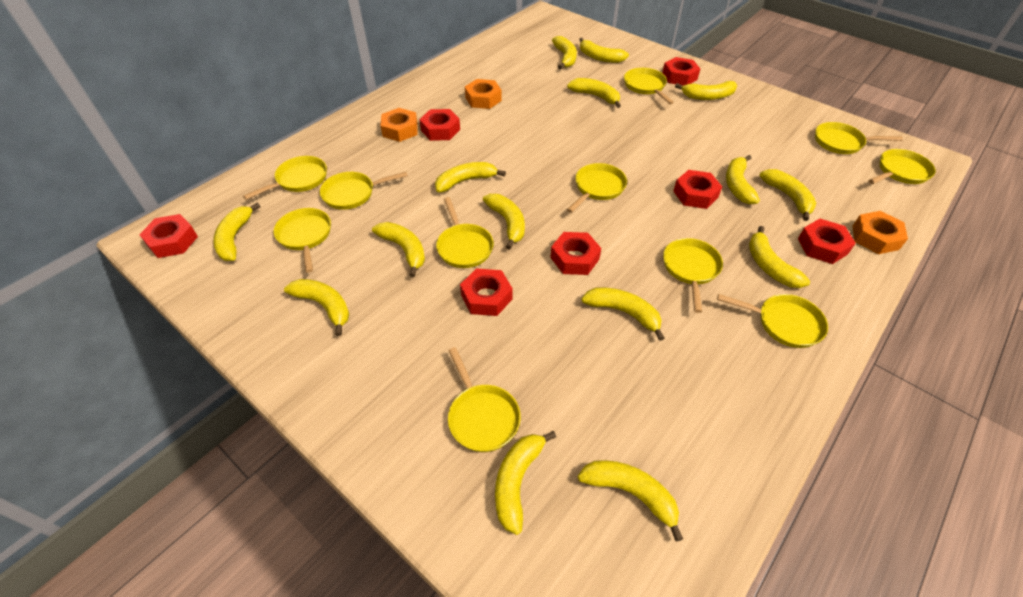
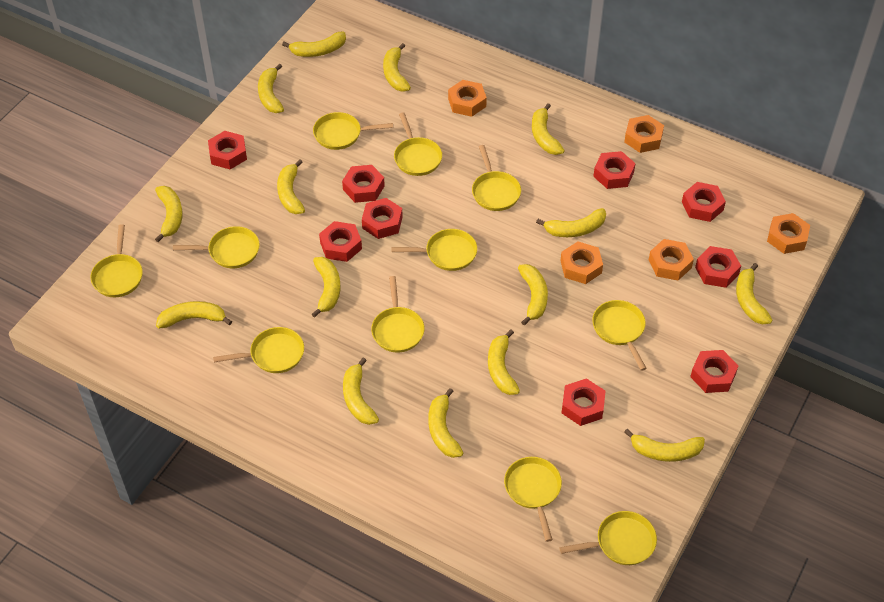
orange nut: 3 -> 5
red nut: 7 -> 9

